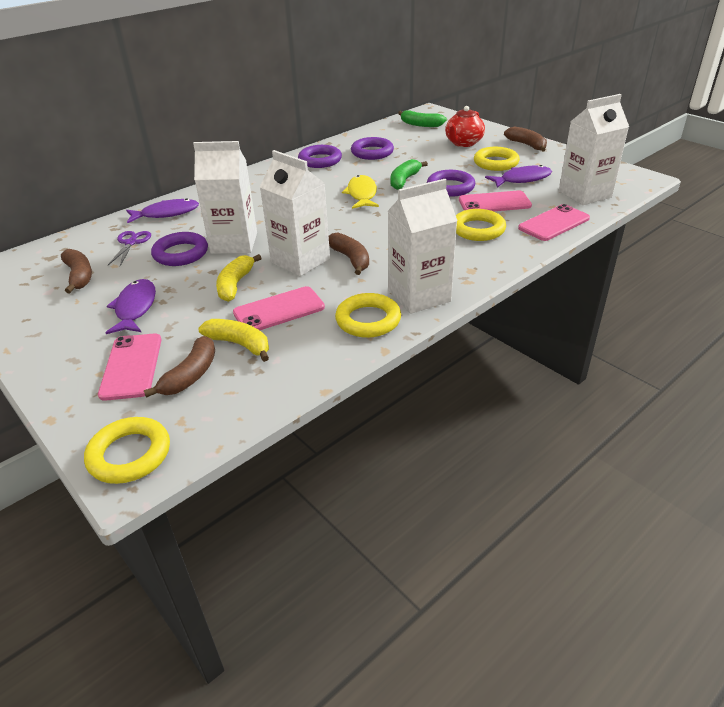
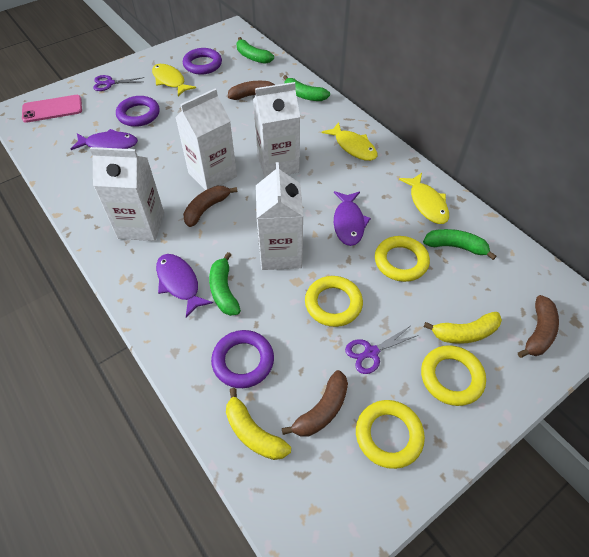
green banana: 2 -> 4
pink phone: 4 -> 1
purple ring: 4 -> 3
purple scissors: 1 -> 2
red teapot: 1 -> 0
yellow fish: 1 -> 3

